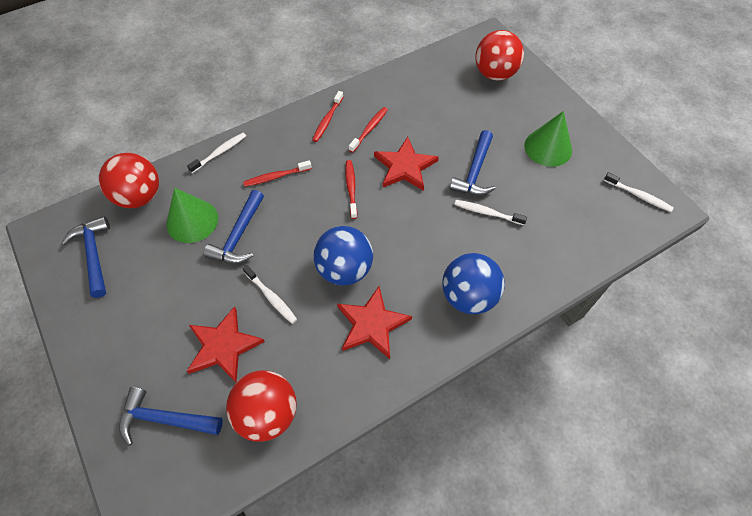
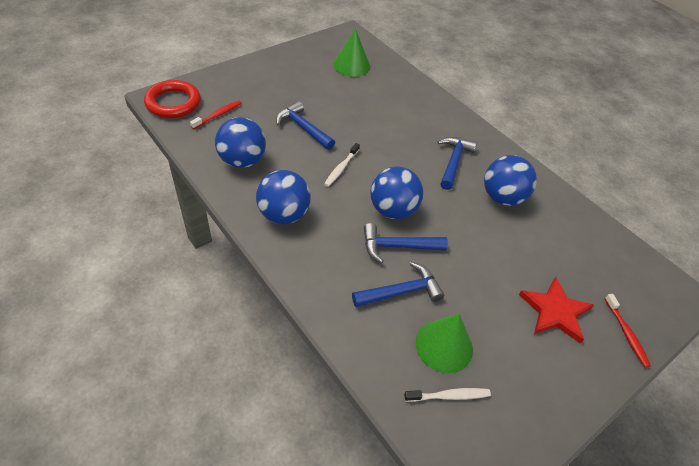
blue ball: 2 -> 4
red ball: 3 -> 0
red ring: 0 -> 1
red star: 3 -> 1
red toothbrush: 4 -> 2
white toothbrush: 4 -> 2

